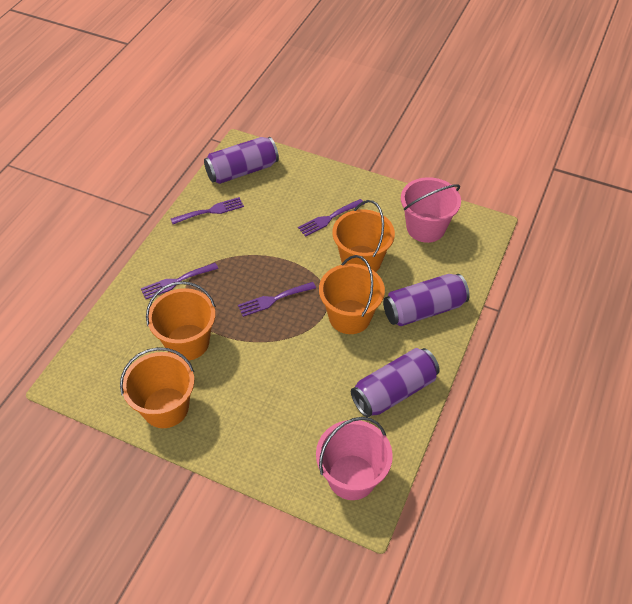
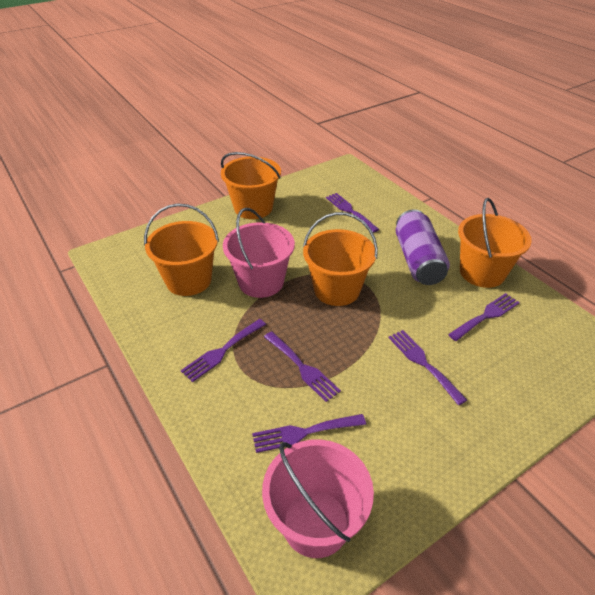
purple can: 3 -> 1
purple fork: 4 -> 6

